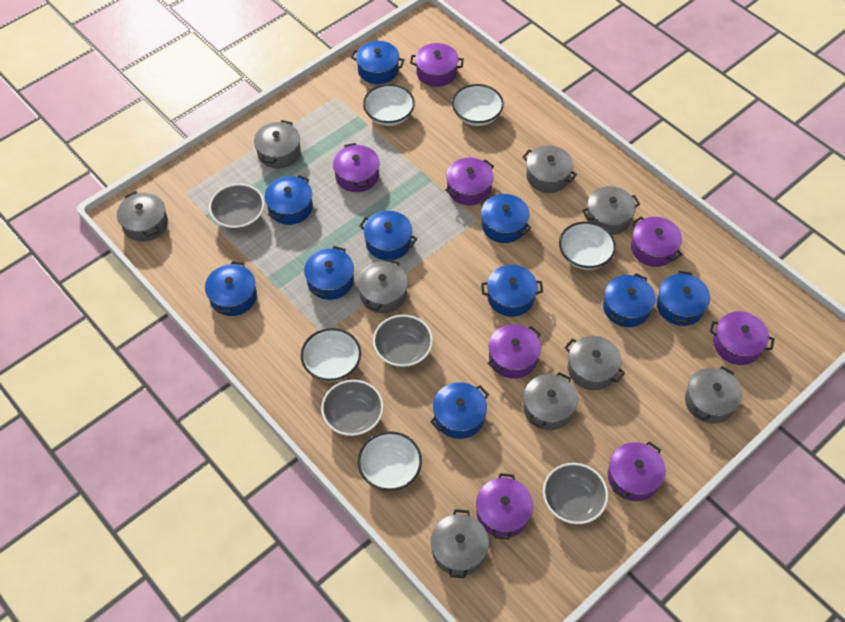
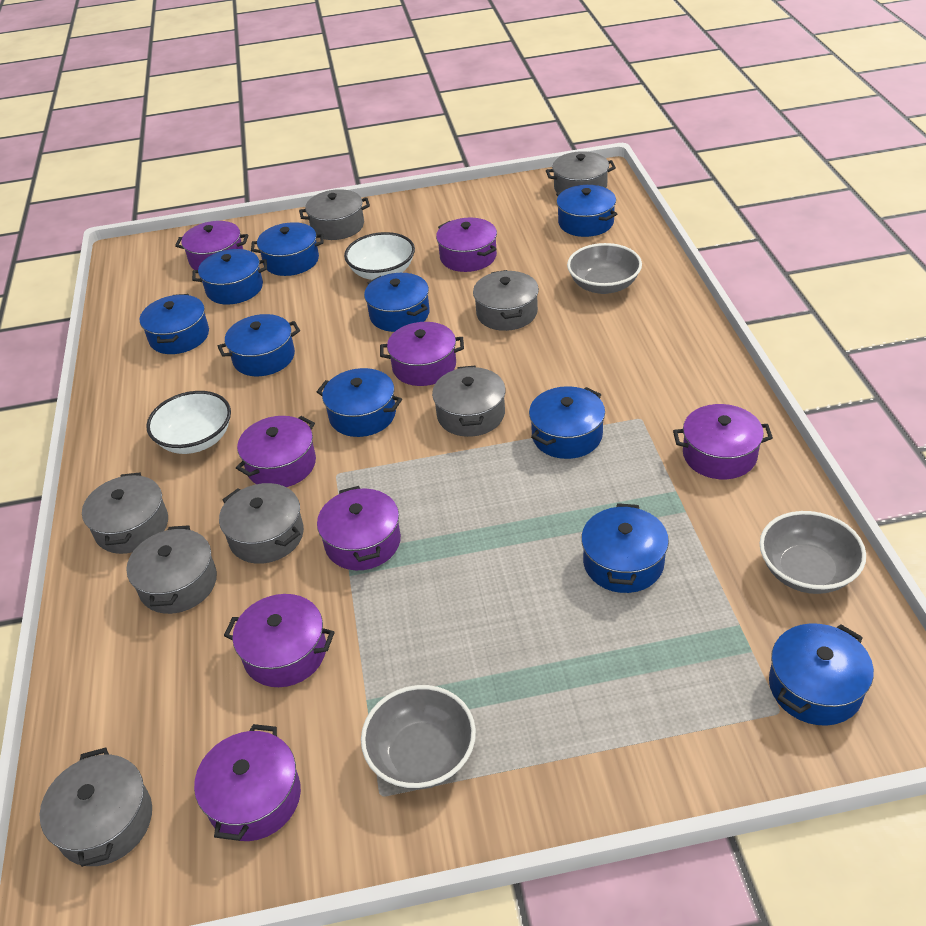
grey bowl: 4 -> 3
grey pot: 9 -> 8
white bowl: 5 -> 2

